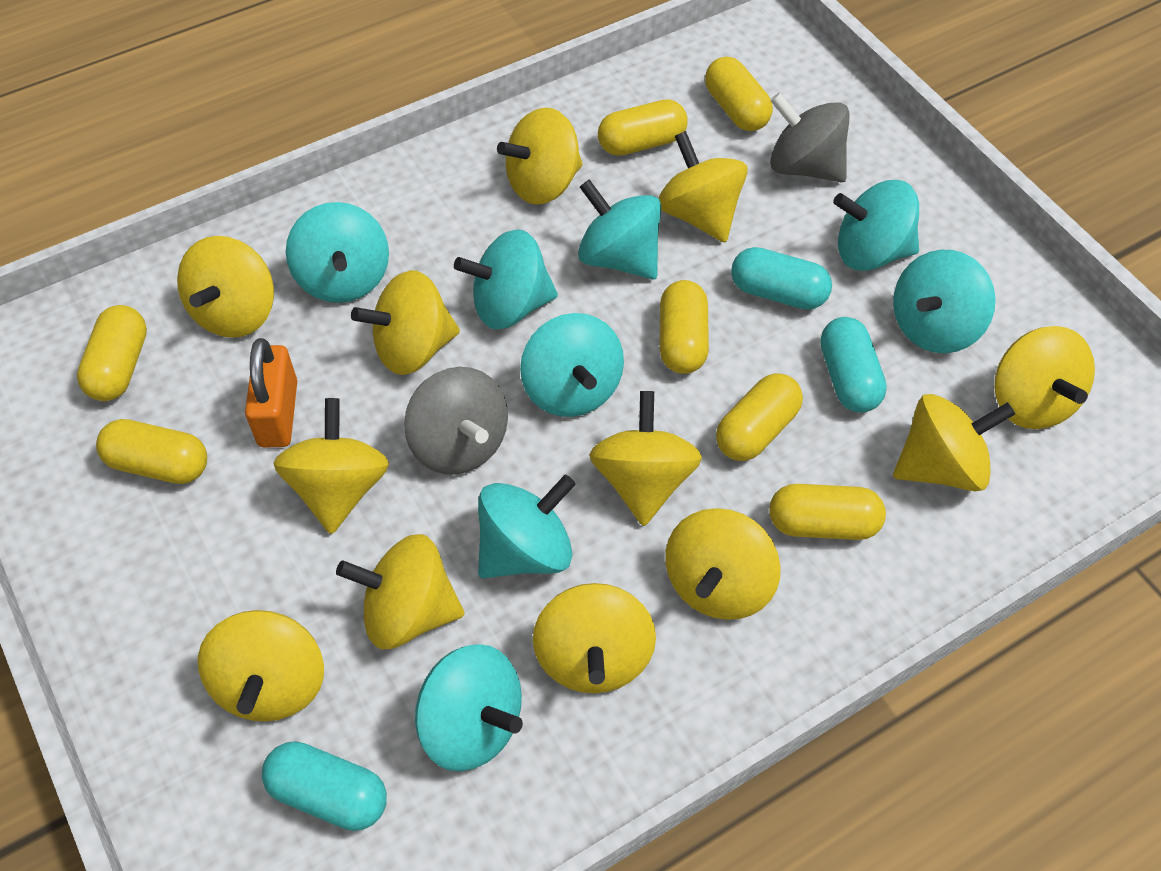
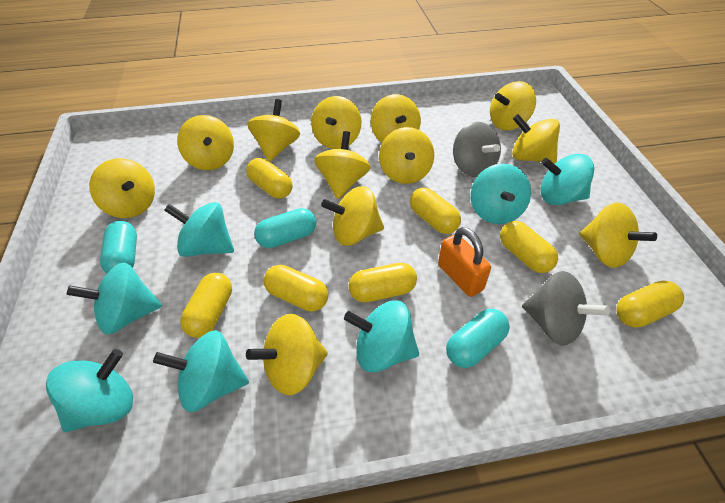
turquoise spinning top: 8 -> 7

